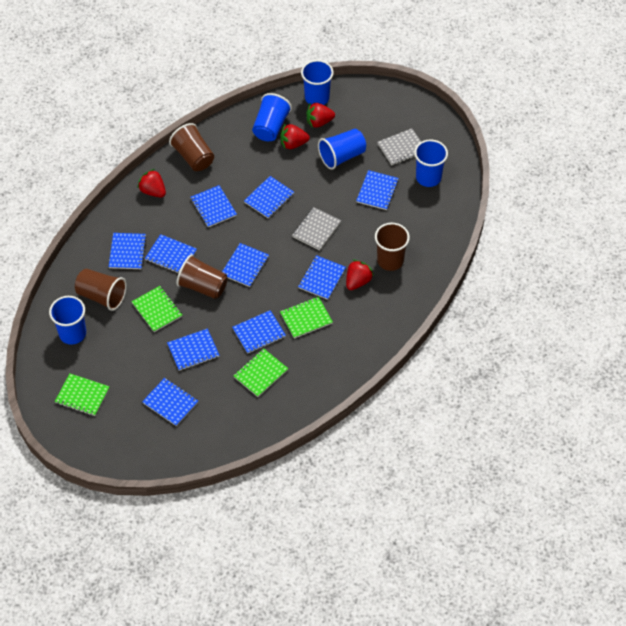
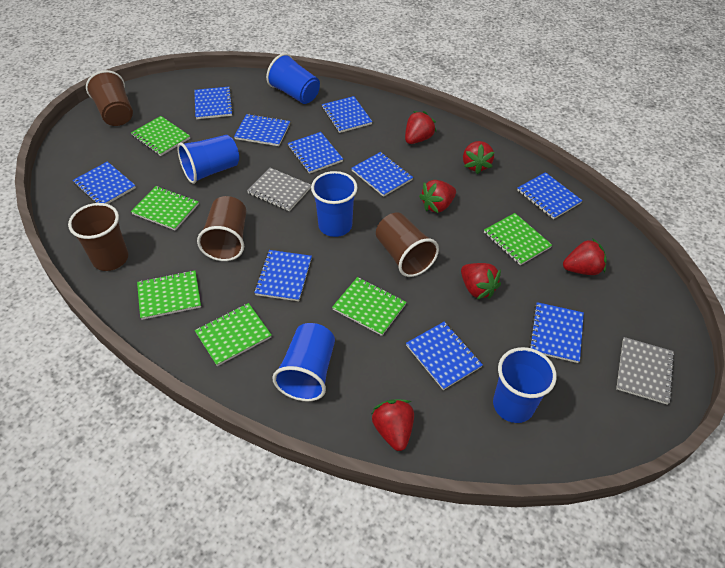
green notebook: 4 -> 6
red strawberry: 4 -> 6

